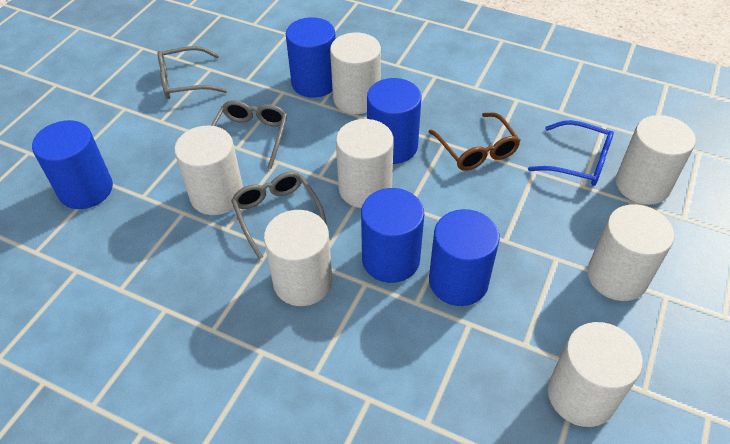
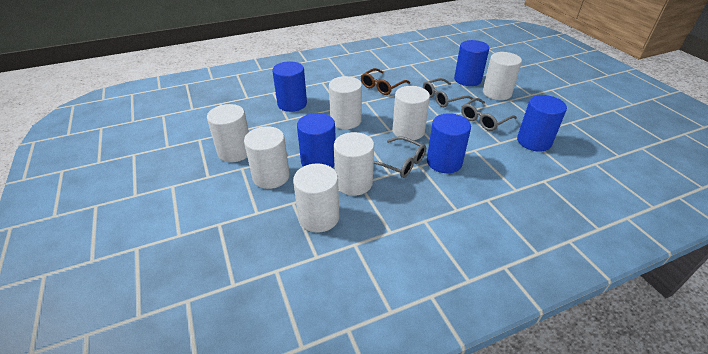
blue glasses: 1 -> 0

